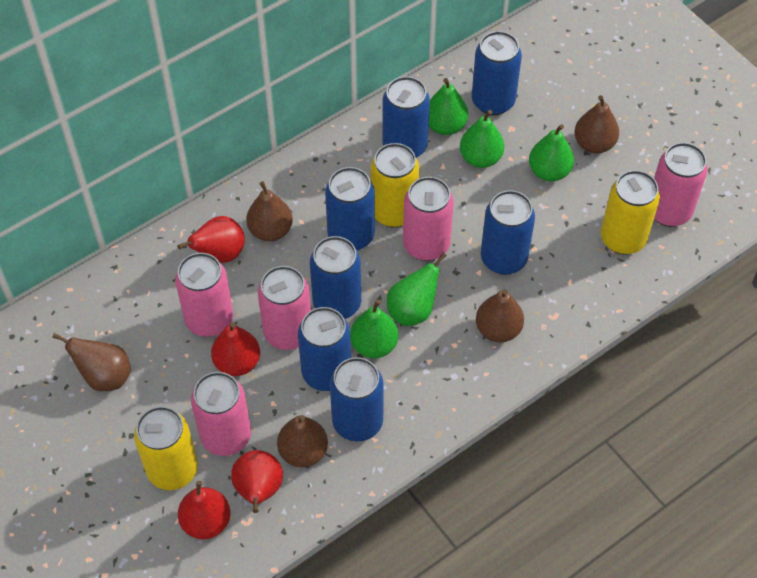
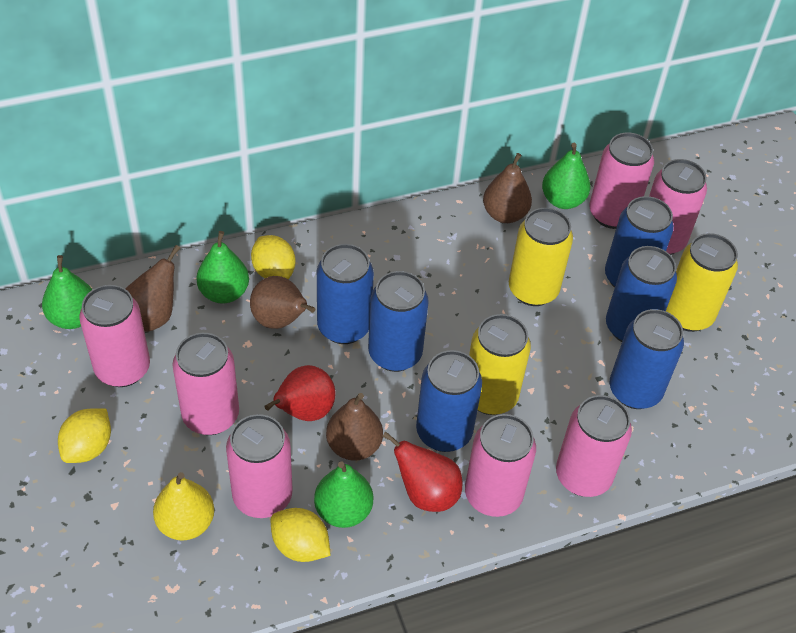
blue can: 7 -> 6
brown pear: 5 -> 4
green pear: 5 -> 4
pink can: 5 -> 7
red pear: 4 -> 2
yellow lemon: 0 -> 3
yellow pear: 0 -> 1

